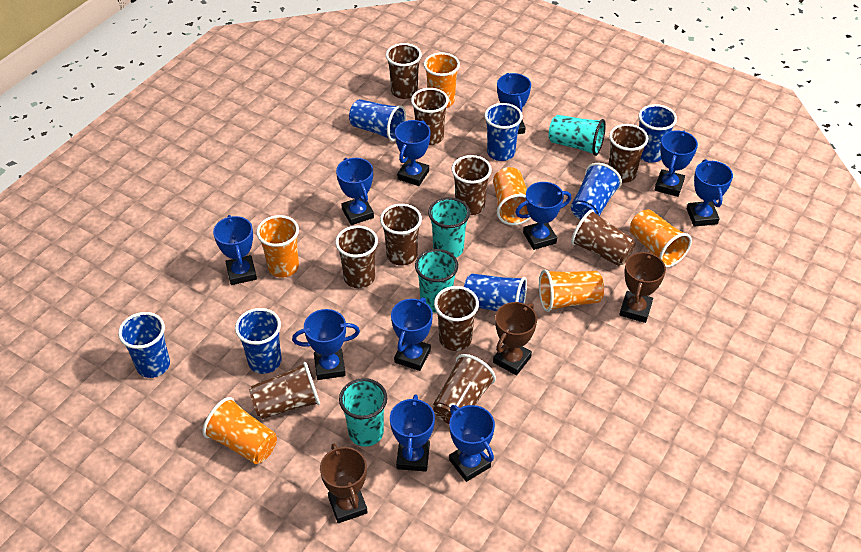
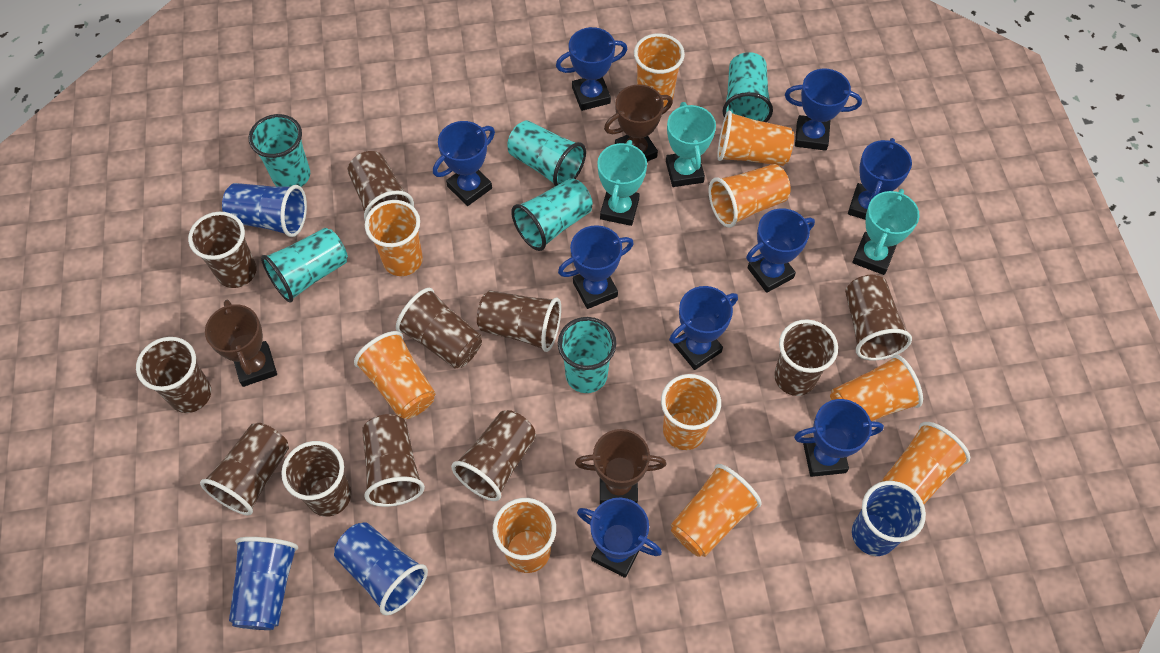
blue cup: 7 -> 4
blue trophy: 11 -> 9
brown cup: 10 -> 11
orange cup: 6 -> 10
turquoise cup: 4 -> 6
turquoise trophy: 0 -> 3

